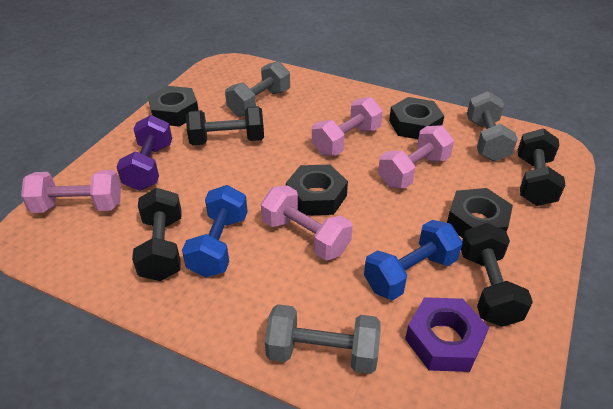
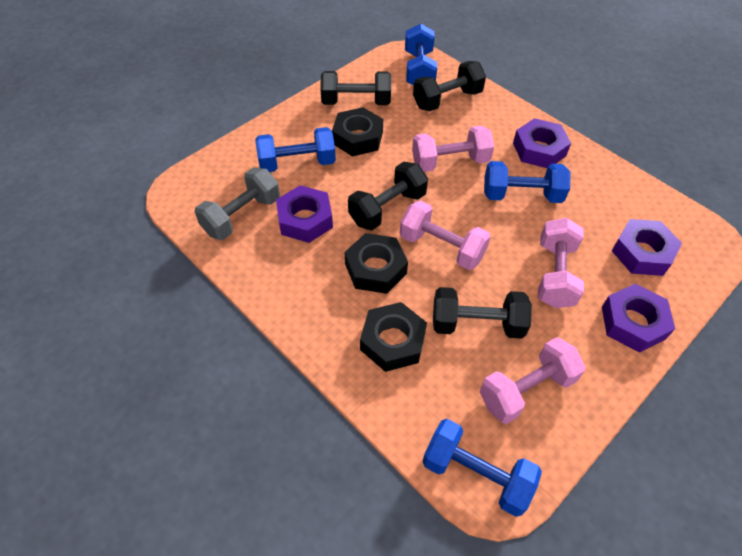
black nut: 4 -> 3
blue dumbbell: 2 -> 4
grey dumbbell: 3 -> 1
purple dumbbell: 1 -> 0
purple nut: 1 -> 4

